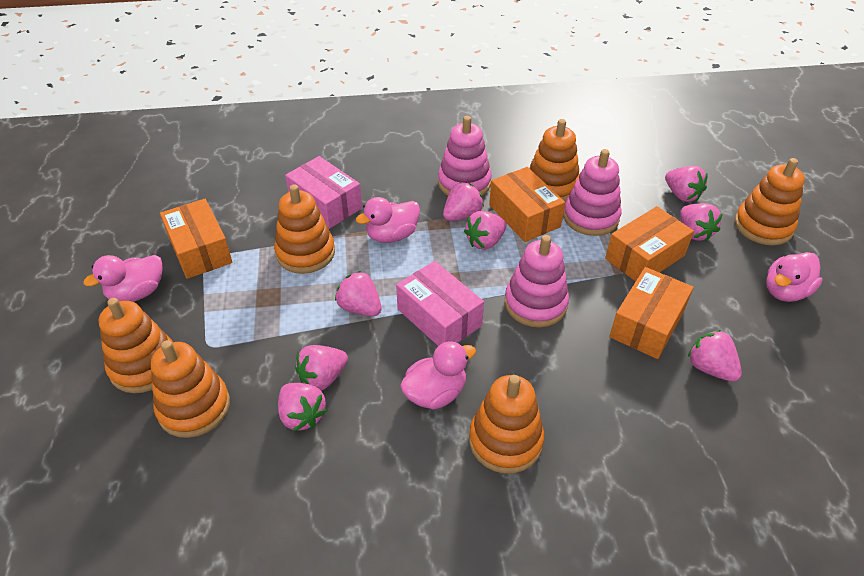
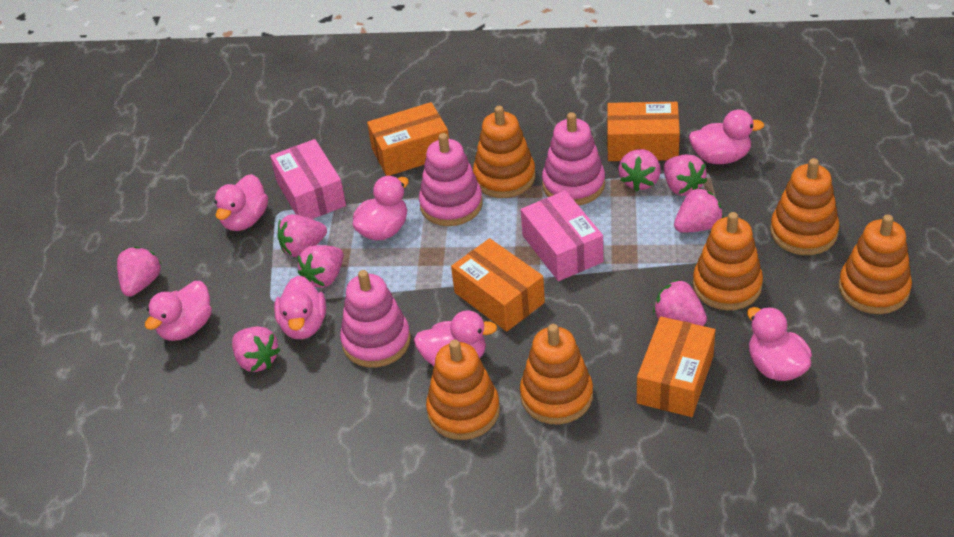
pink duck: 4 -> 7

